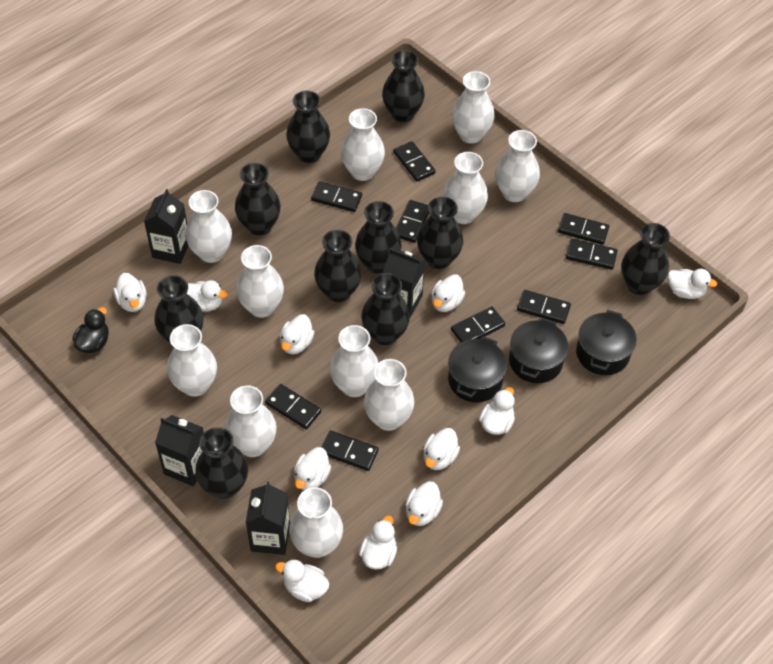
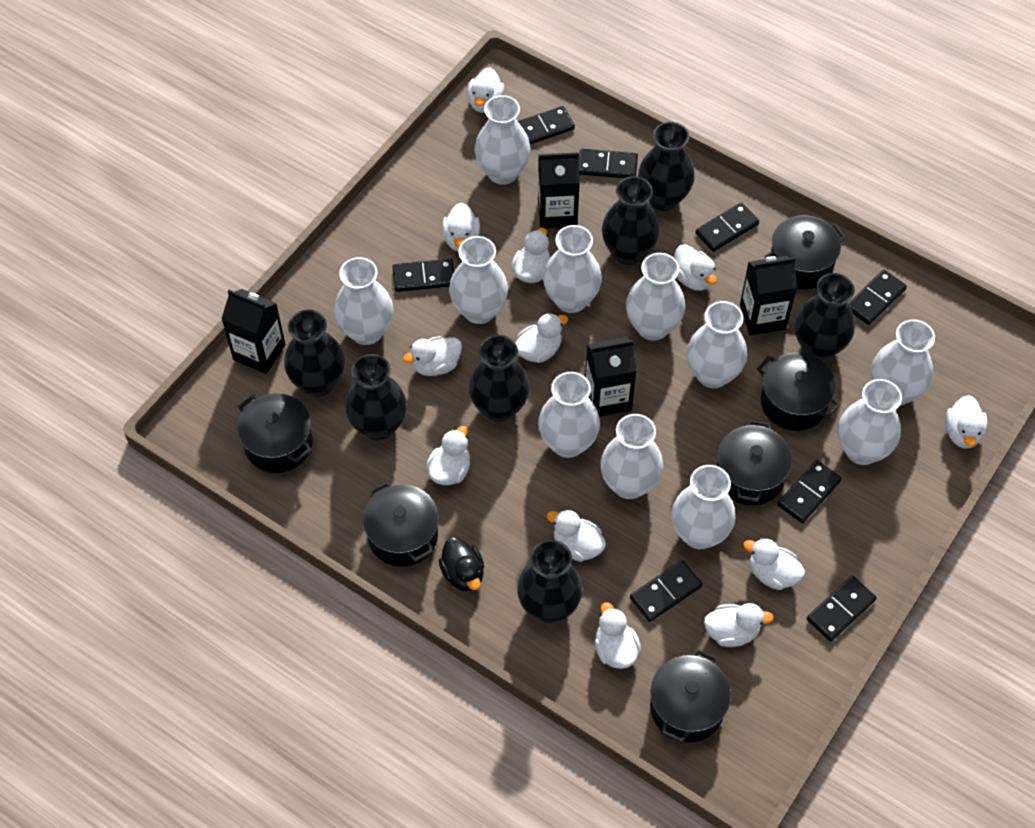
black domino: 9 -> 8
black pot: 3 -> 6
black vase: 10 -> 7
white duck: 11 -> 12

